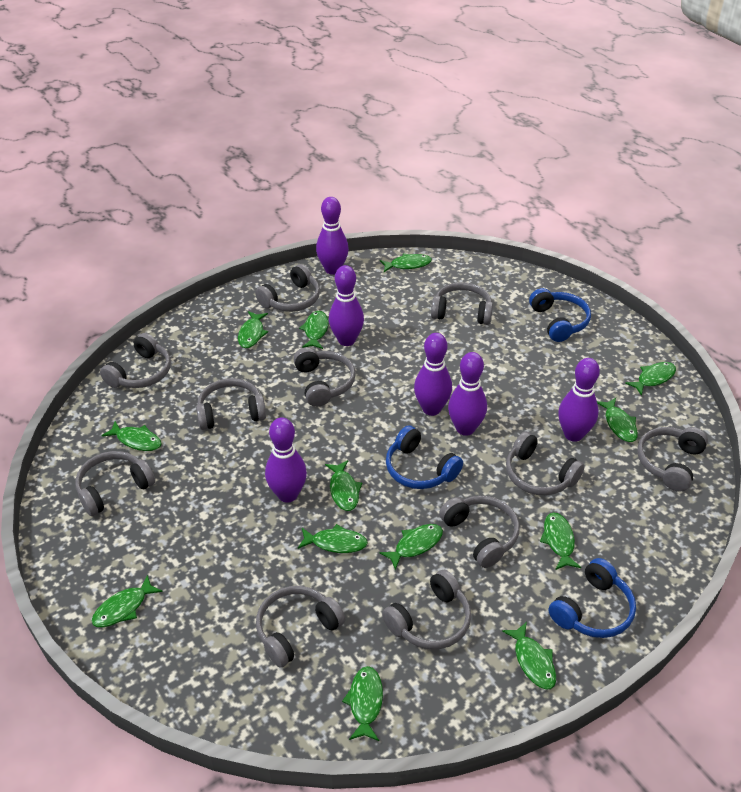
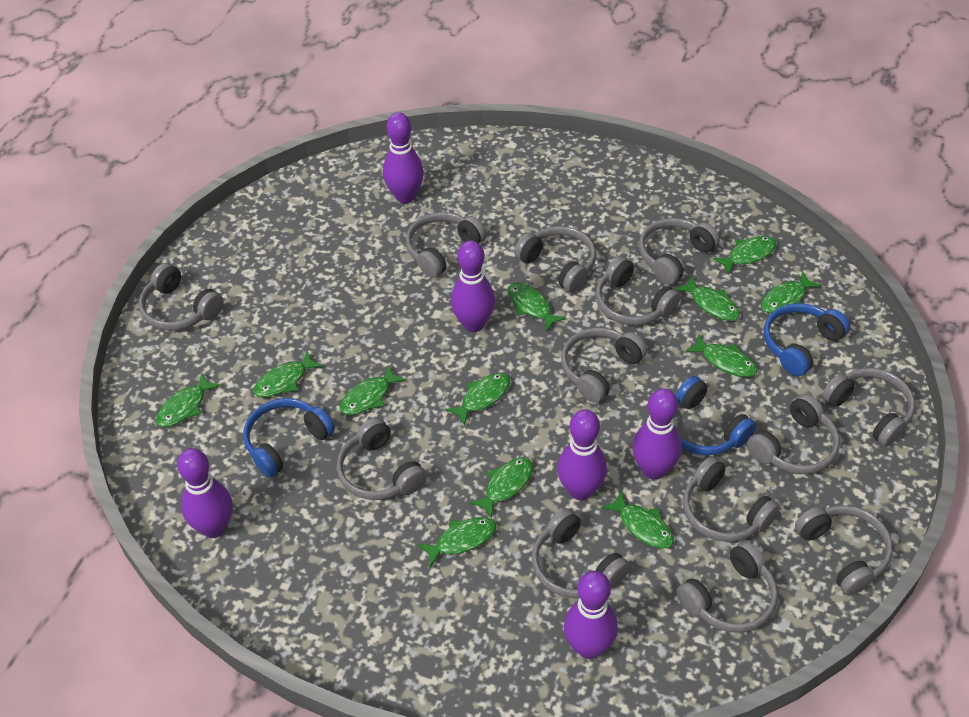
green fish: 13 -> 12
grey headphones: 11 -> 13

